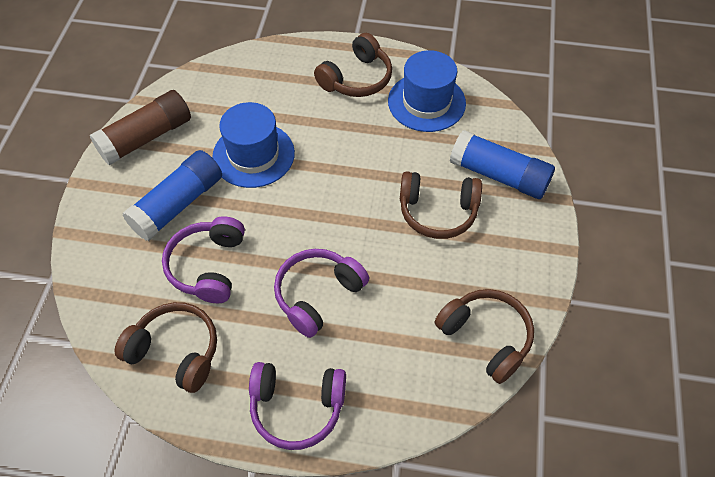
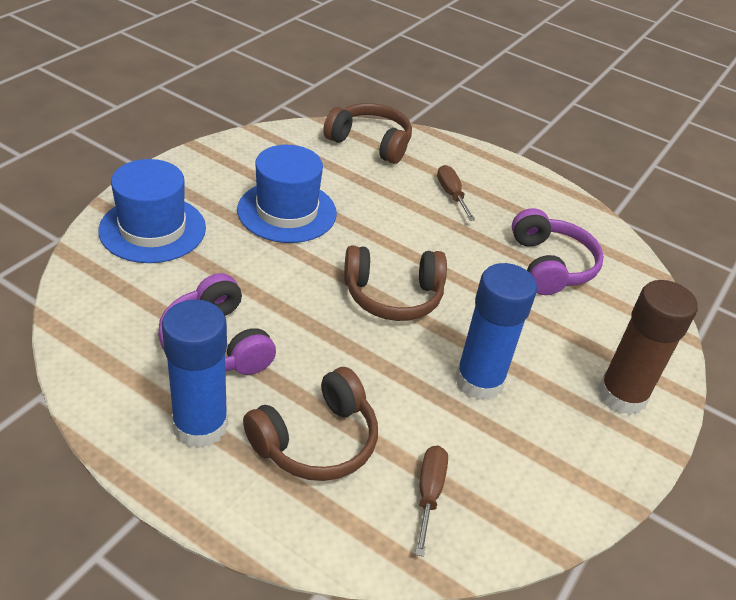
brown headphones: 4 -> 3
brown screwdriver: 0 -> 2
purple headphones: 3 -> 2

